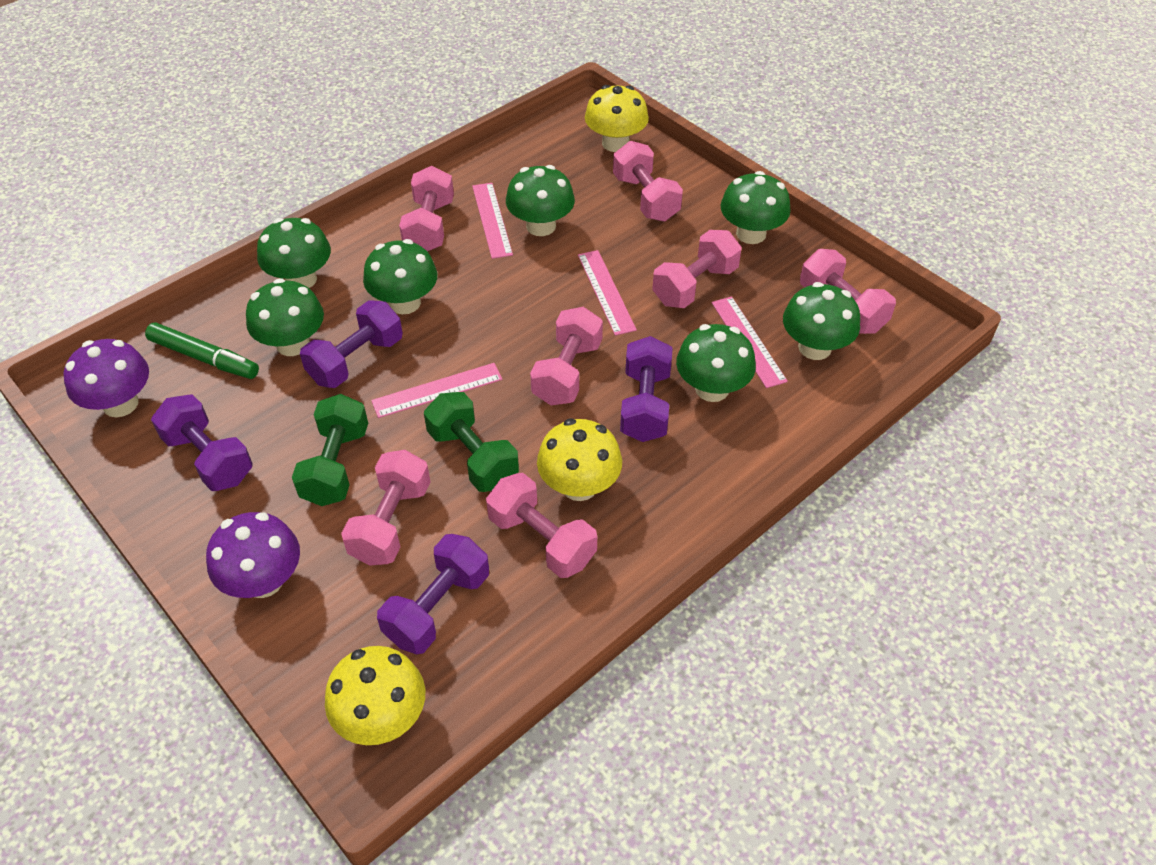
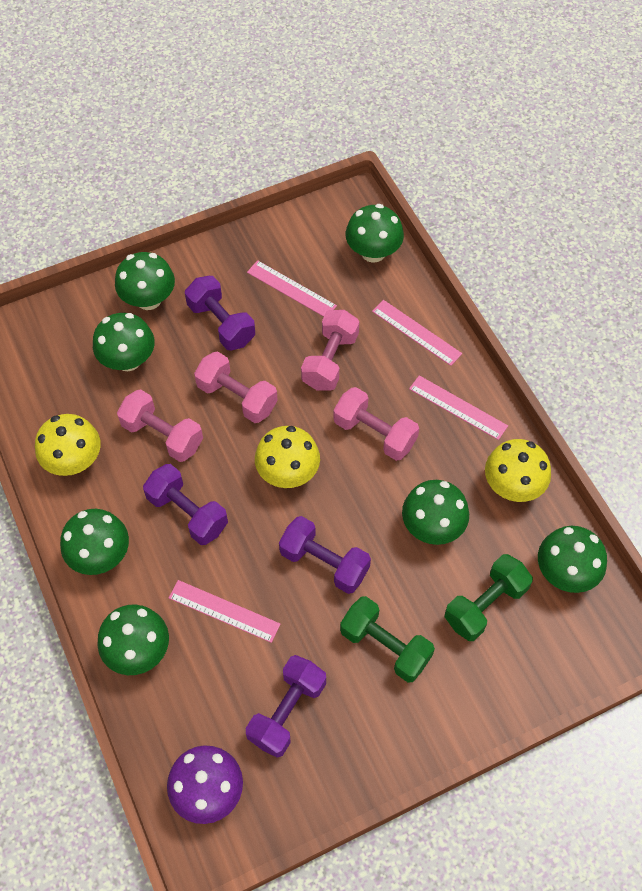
green marker: 1 -> 0
pink dumbbell: 7 -> 4
purple mushroom: 2 -> 1

